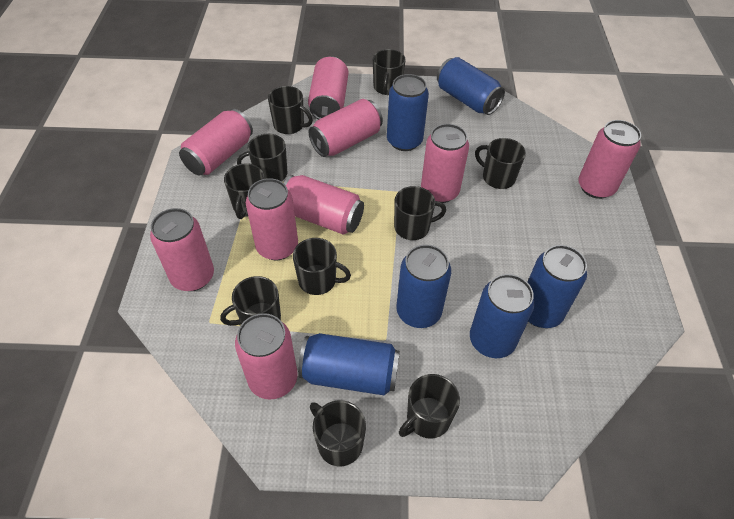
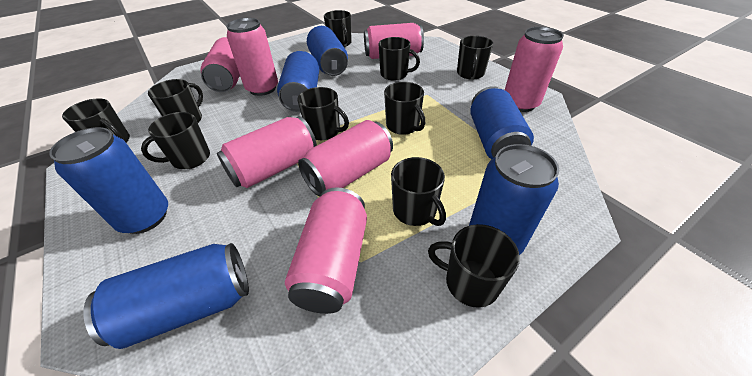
pink can: 9 -> 7

